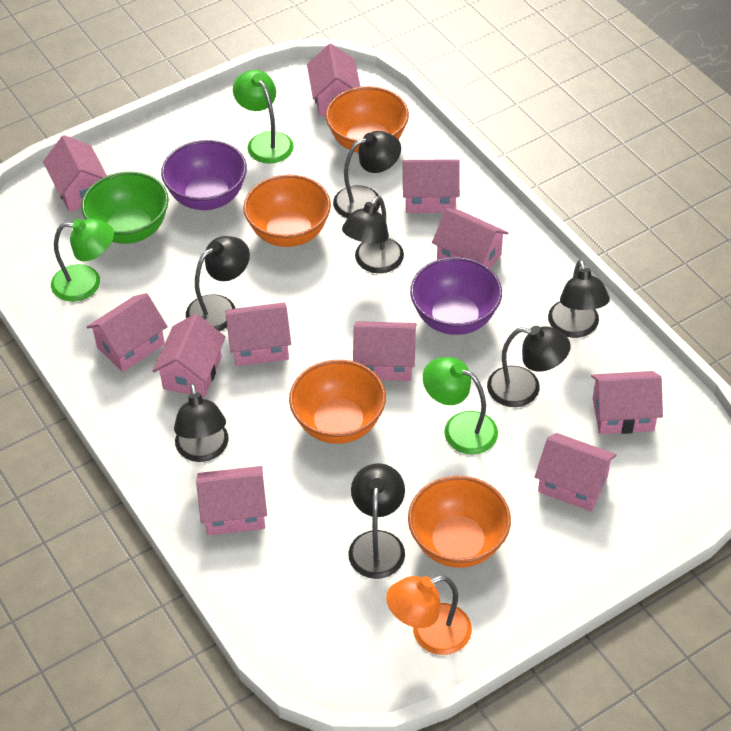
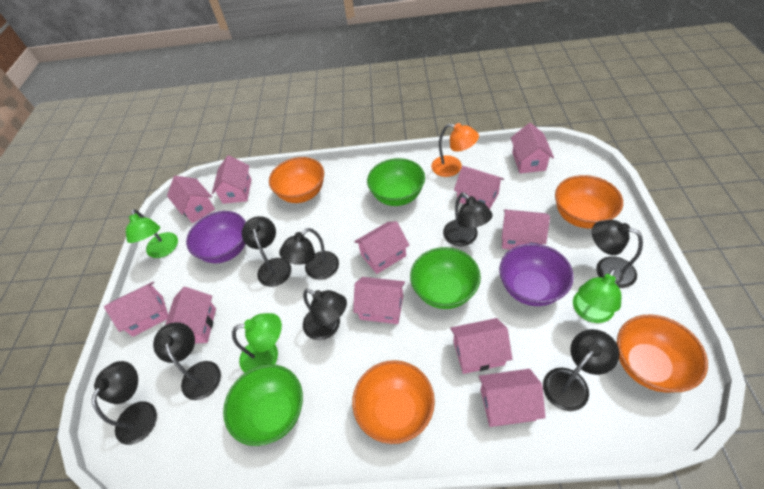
black lamp: 7 -> 8
green bowl: 1 -> 3

